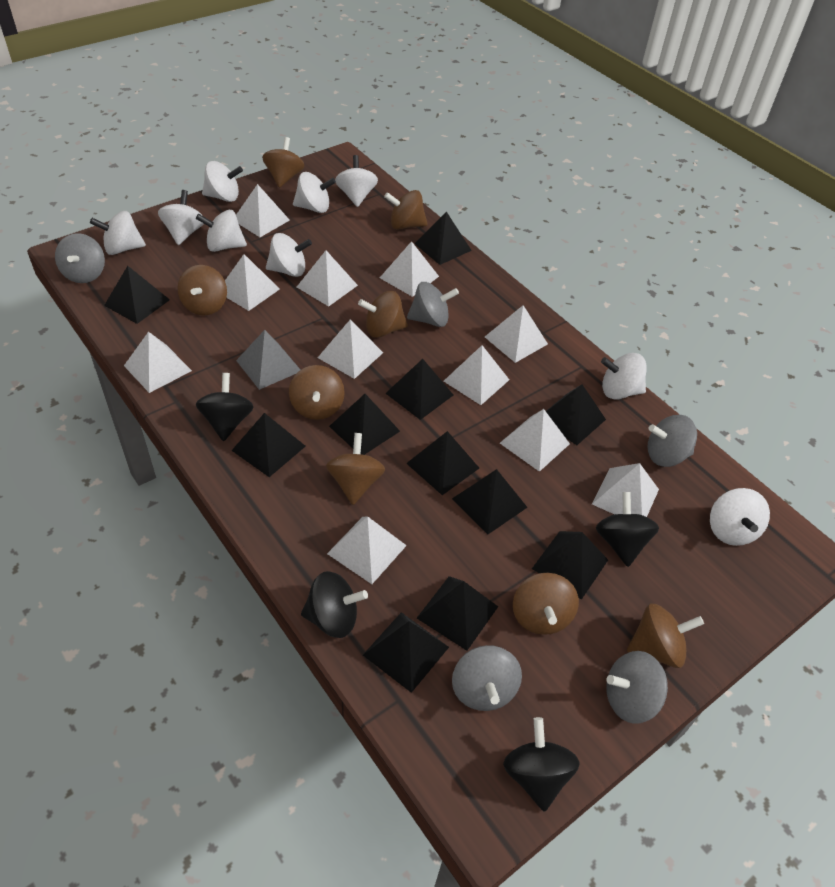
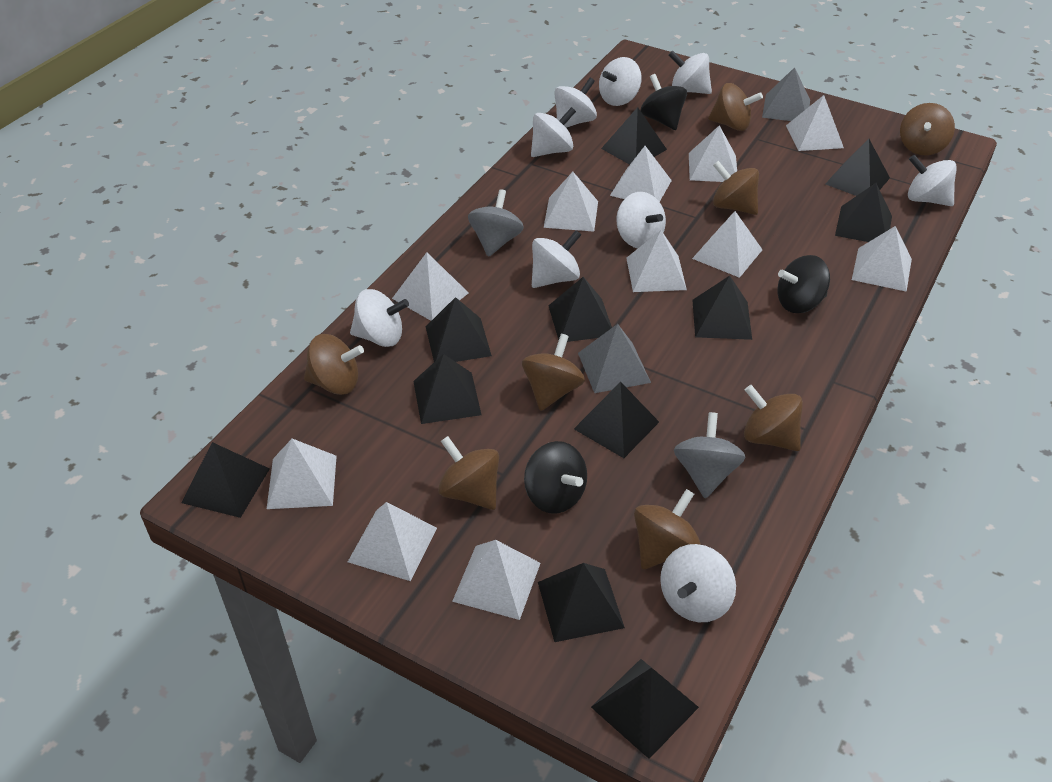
black spinning top: 4 -> 3
grey pyramid: 1 -> 2
grey spinning top: 5 -> 2

